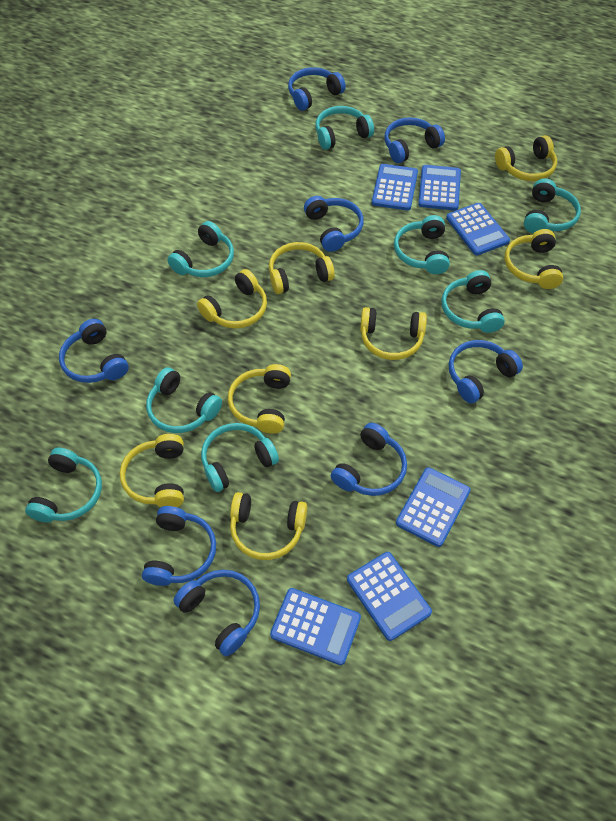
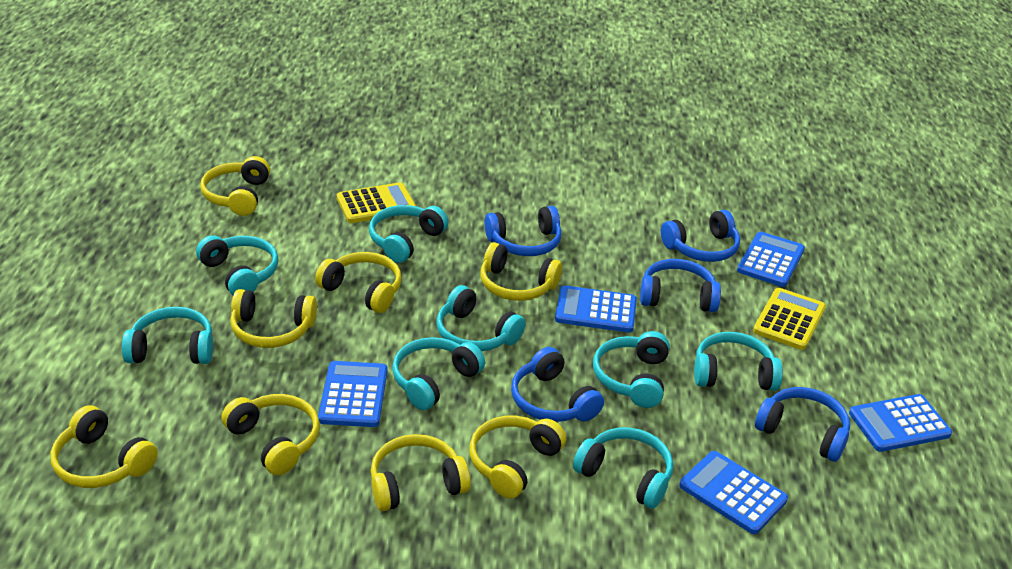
blue calculator: 6 -> 5
blue headphones: 8 -> 5
yellow calculator: 0 -> 2

